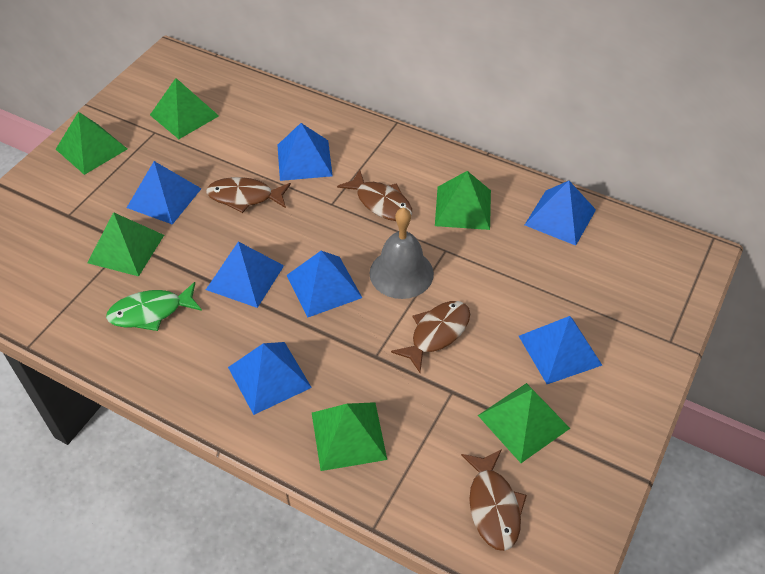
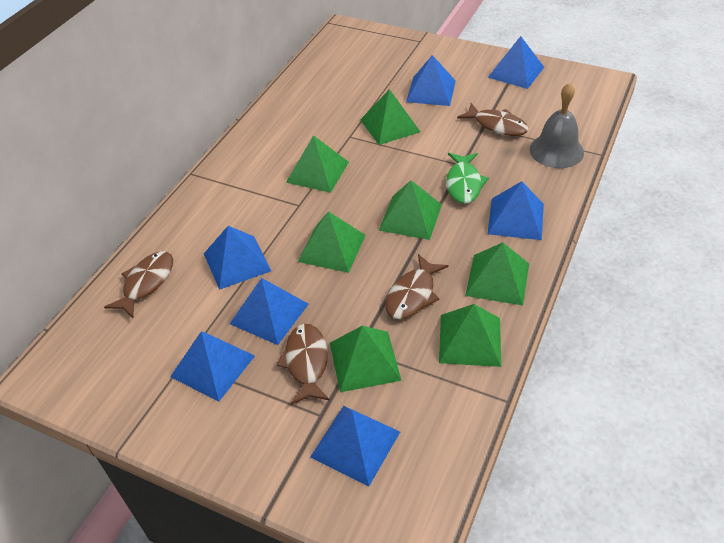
green pyramid: 6 -> 7

